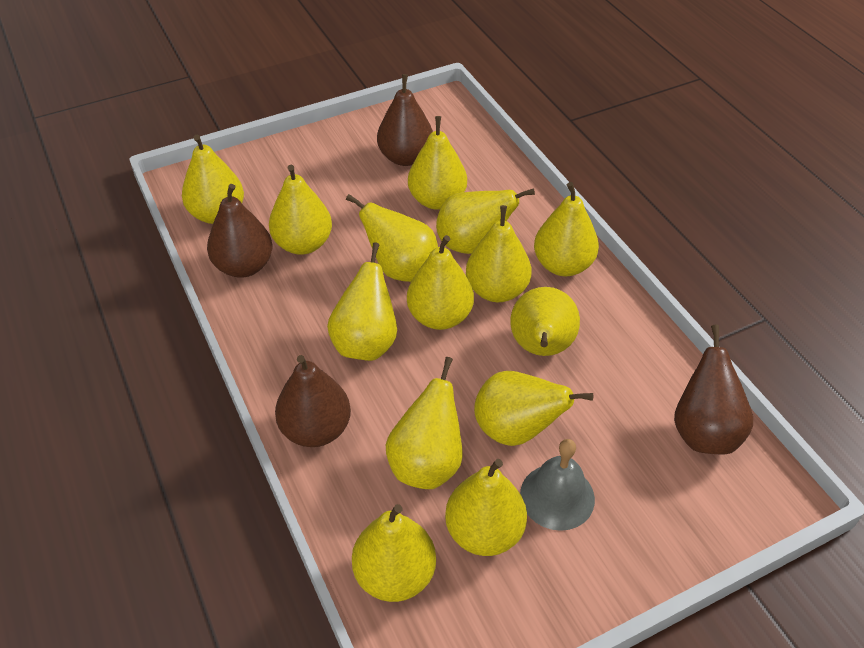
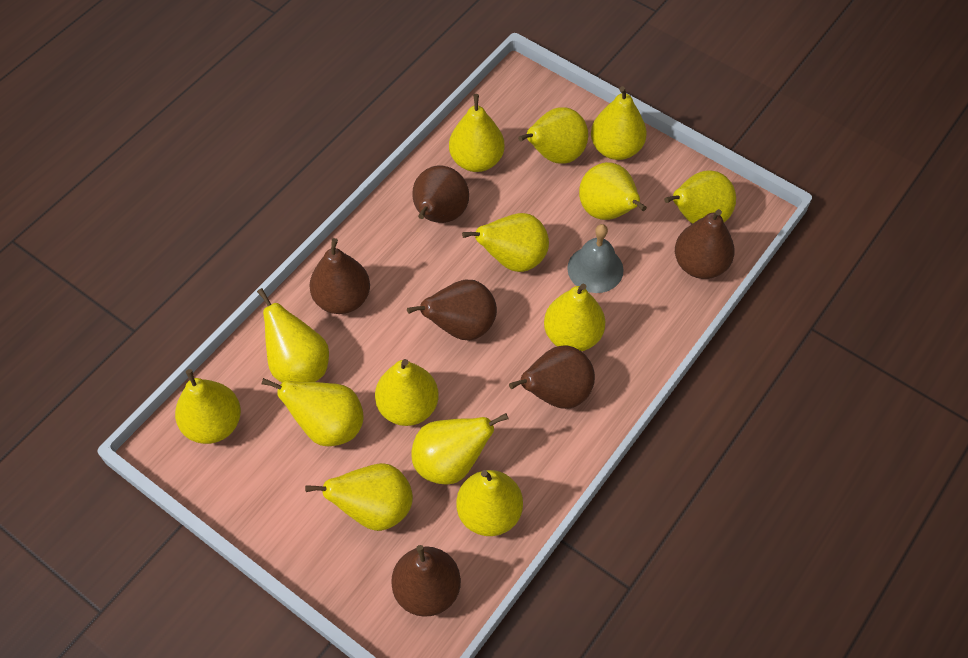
brown pear: 4 -> 6

